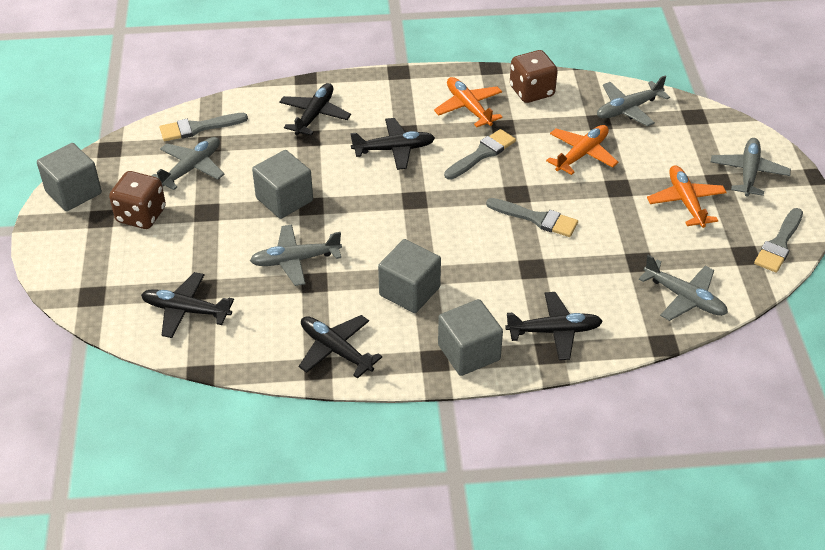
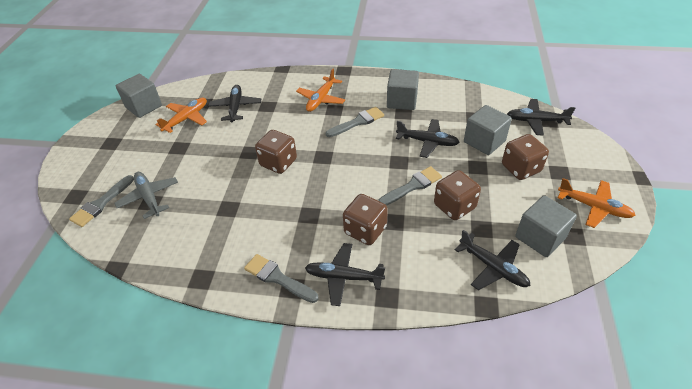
brown dice: 2 -> 4
grey plane: 5 -> 1

